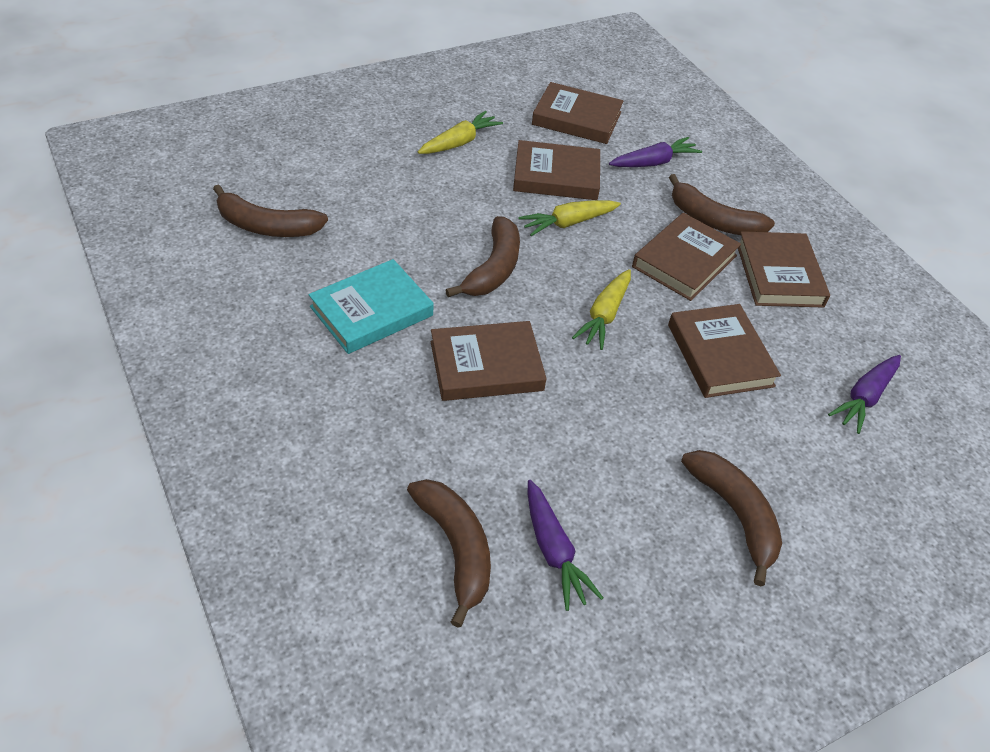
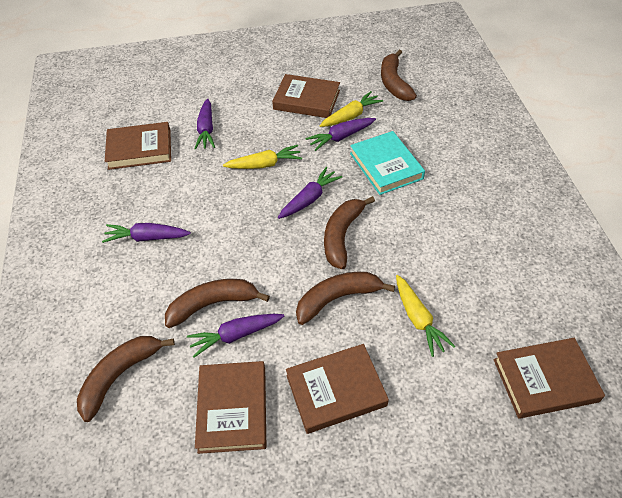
brown book: 6 -> 5
purple carrot: 3 -> 5

